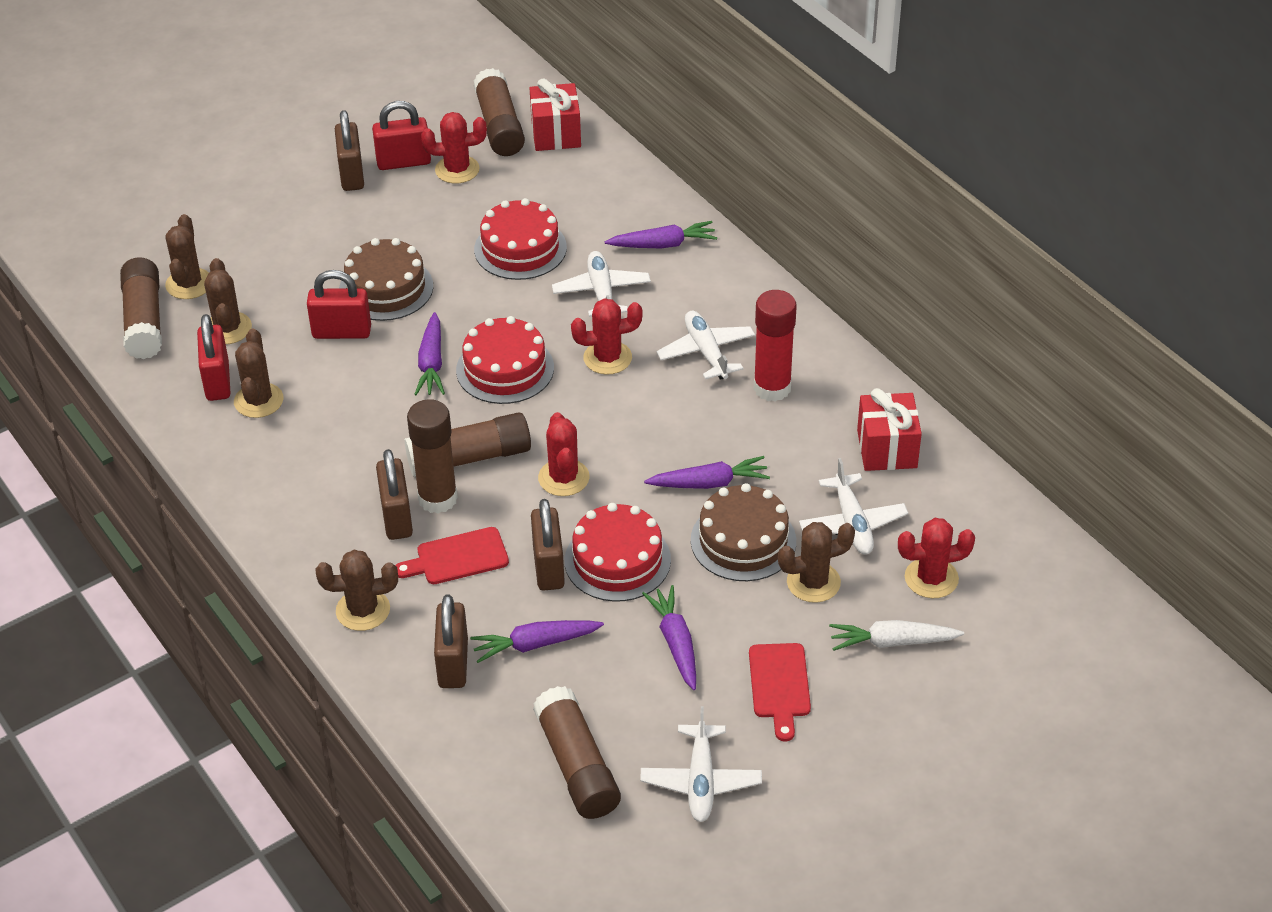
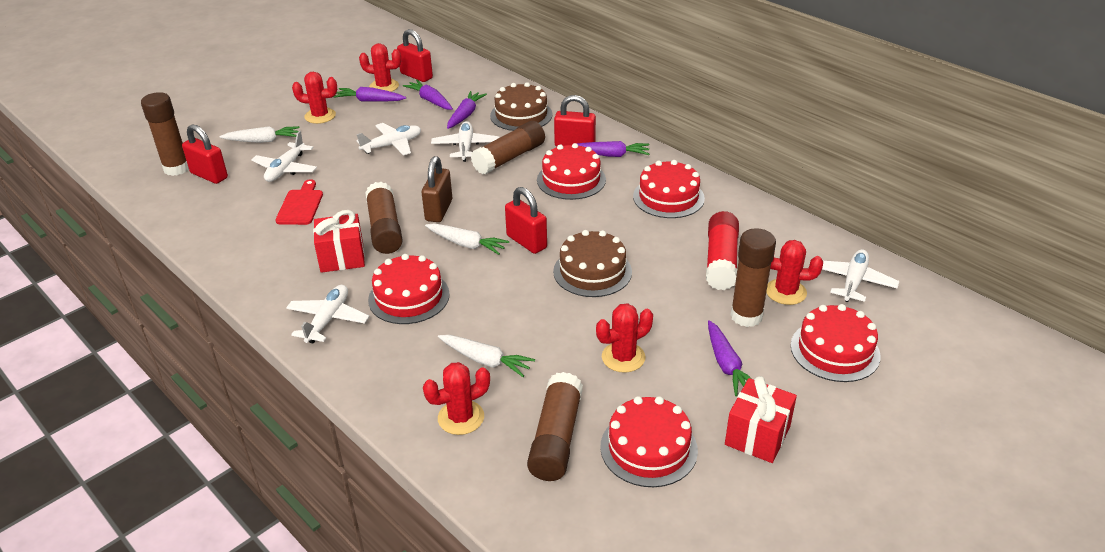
brown cactus: 5 -> 0
brown padlock: 4 -> 1
red cactus: 4 -> 5
red cake: 3 -> 5
red cutting board: 2 -> 1
red padlock: 3 -> 4
white carrot: 1 -> 3
white plane: 4 -> 5

